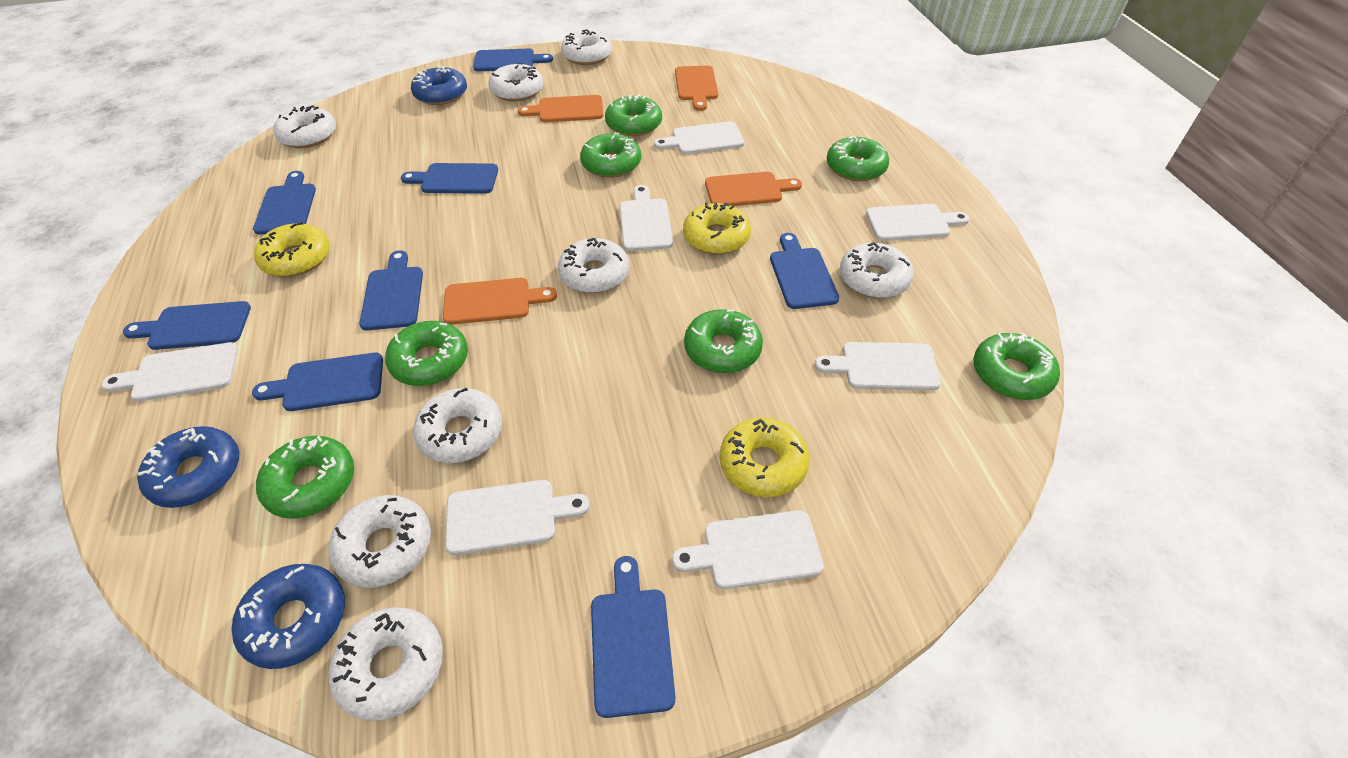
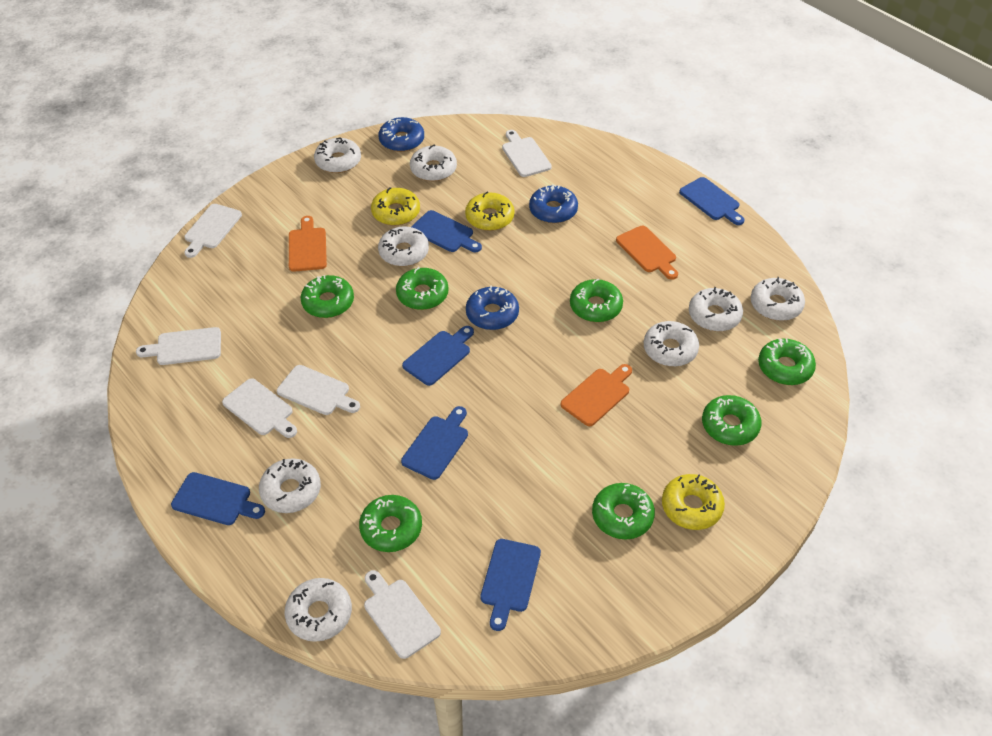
blue cutting board: 8 -> 6
orange cutting board: 4 -> 3
white cutting board: 7 -> 6

